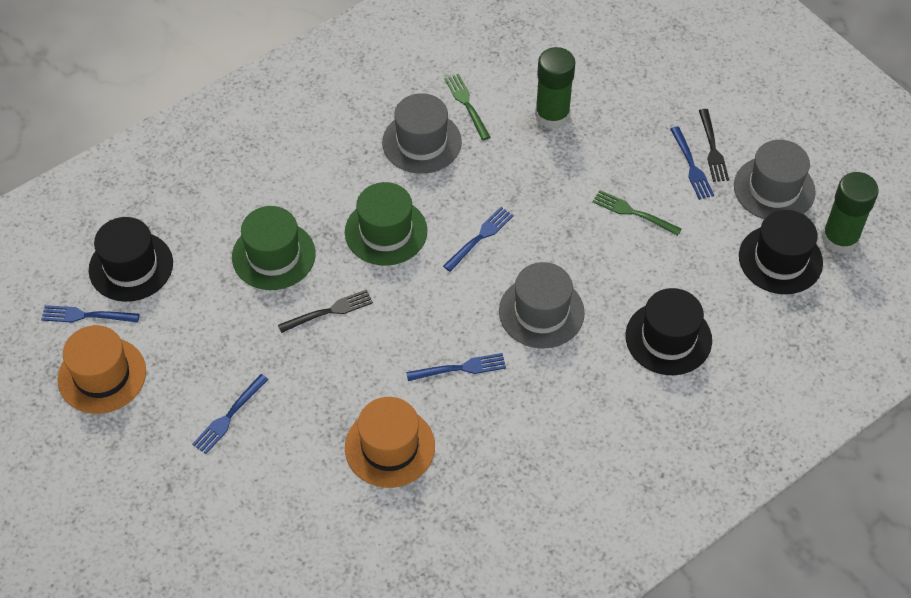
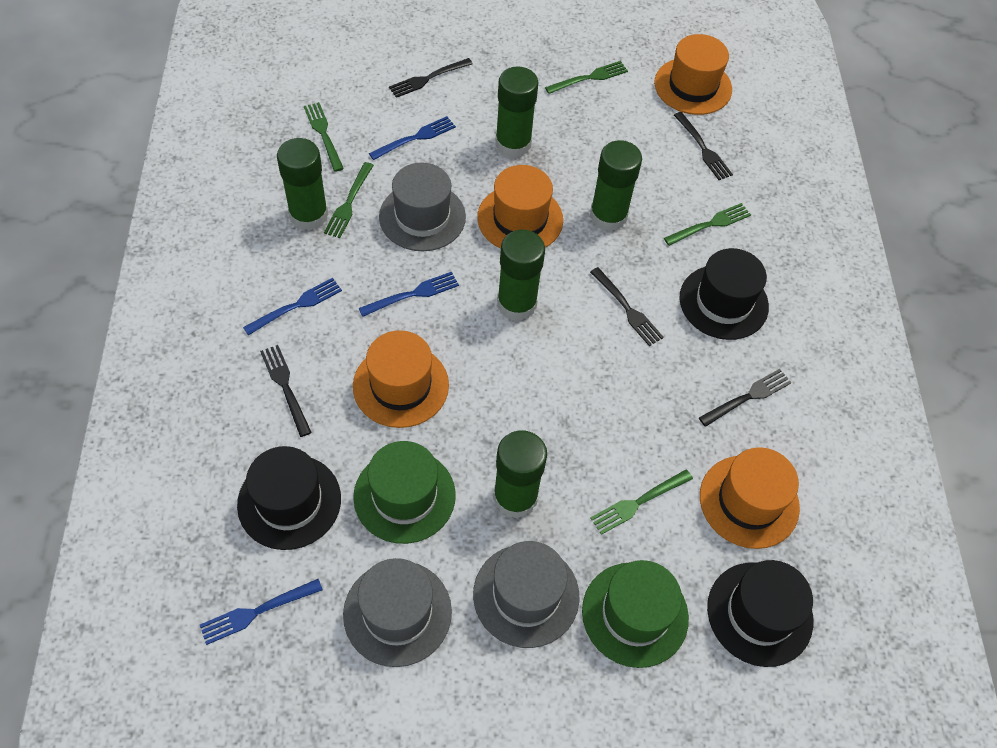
black fork: 2 -> 5
blue fork: 5 -> 4
green fork: 2 -> 5
green glue stick: 2 -> 5
orange hat: 2 -> 4

